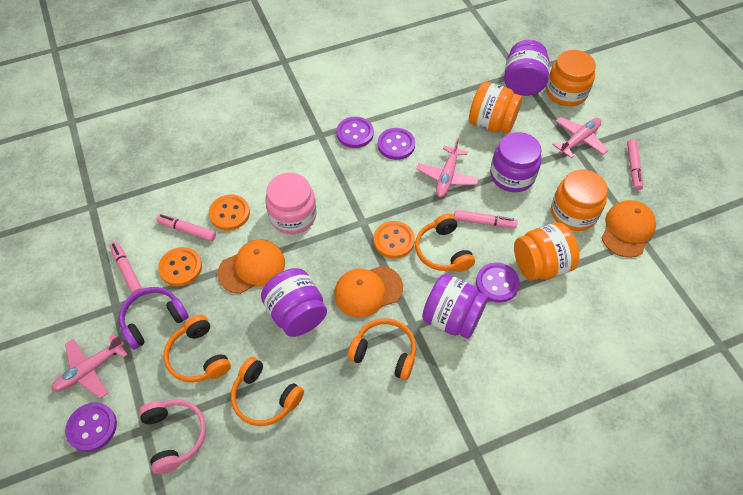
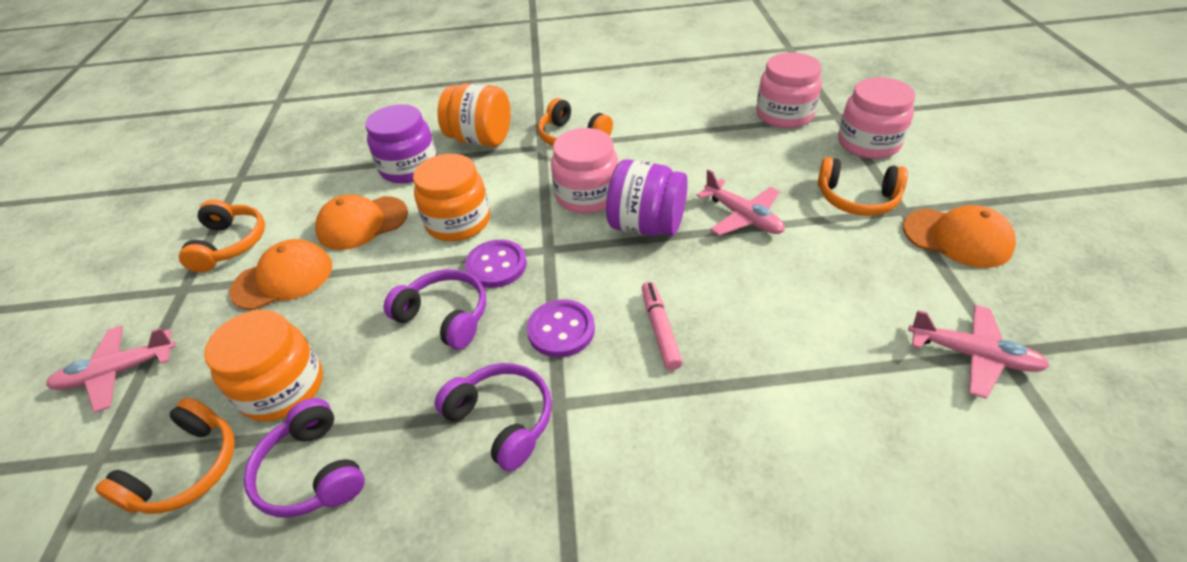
orange button: 3 -> 0
orange jar: 4 -> 3
pink headphones: 1 -> 0
pink jar: 1 -> 3
pink marker: 4 -> 1
purple button: 4 -> 2
purple headphones: 1 -> 3
purple jar: 4 -> 2

